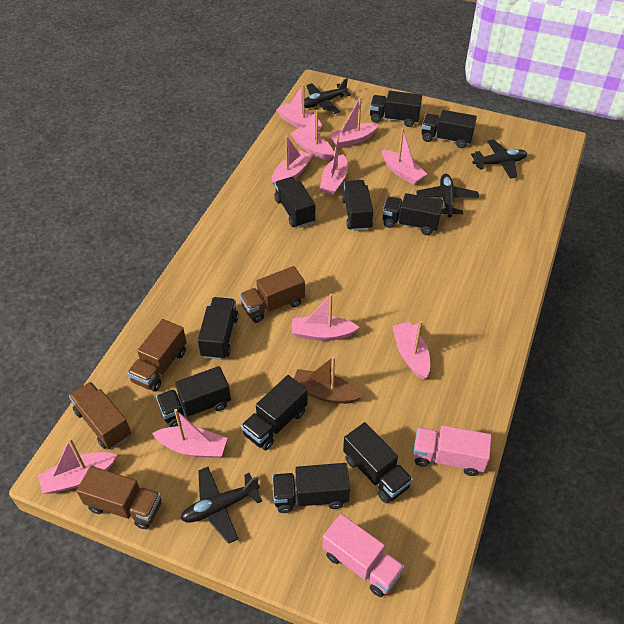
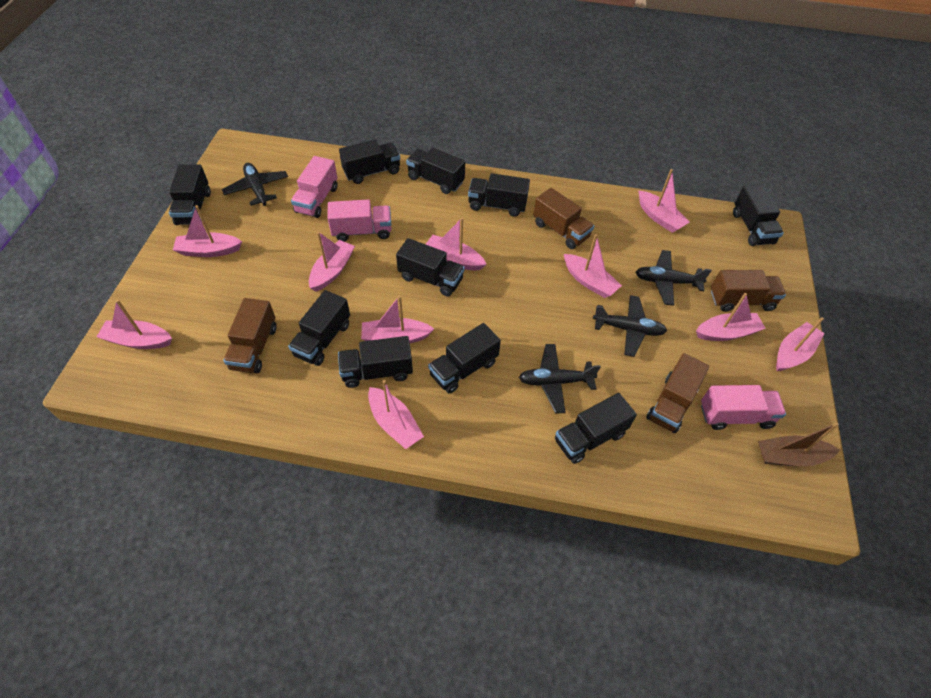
pink truck: 2 -> 3

